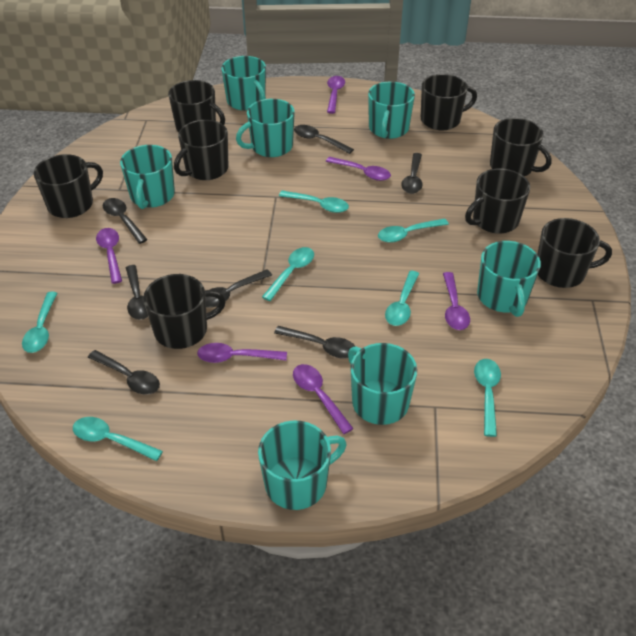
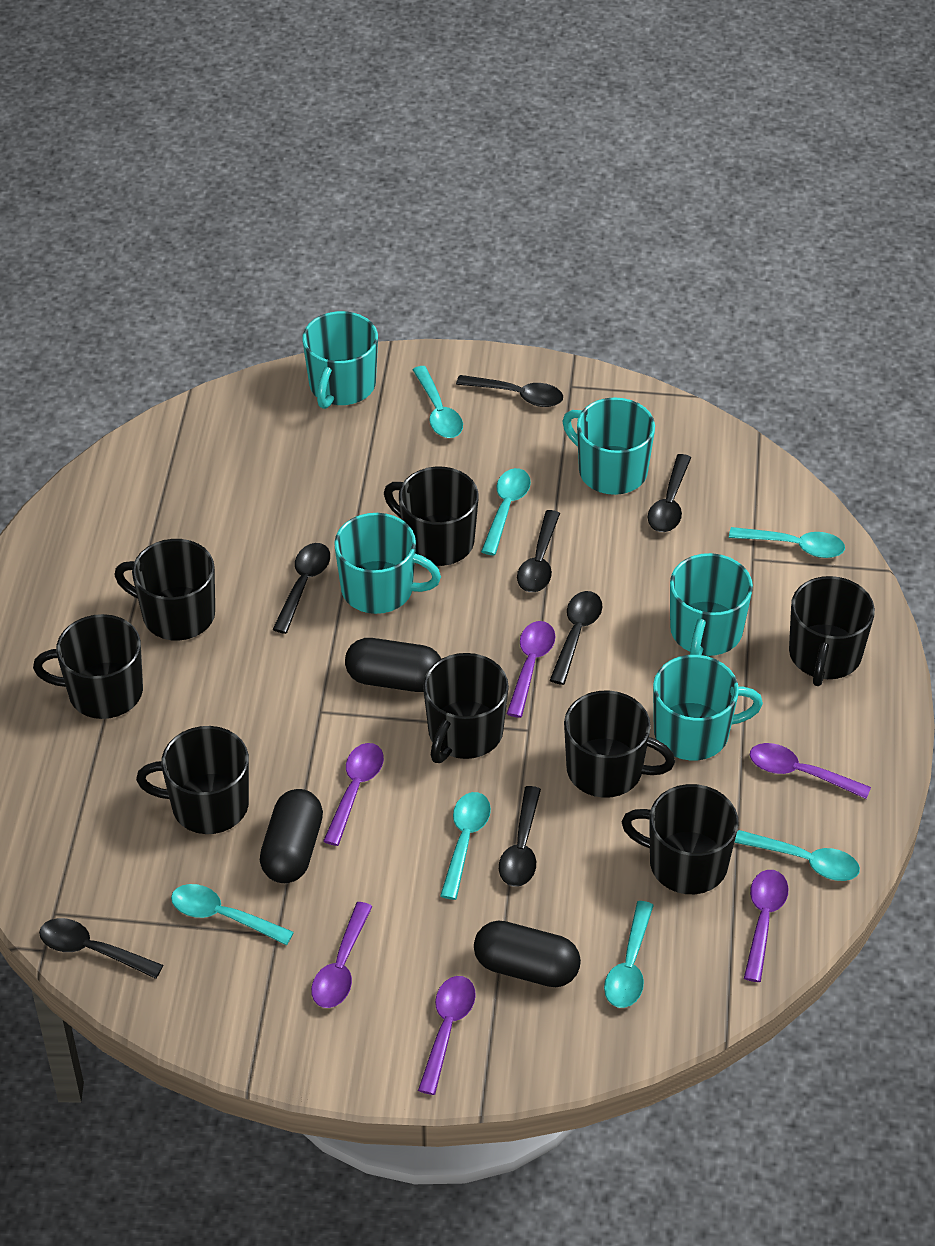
black capsule: 0 -> 3
turquoise mug: 7 -> 5

